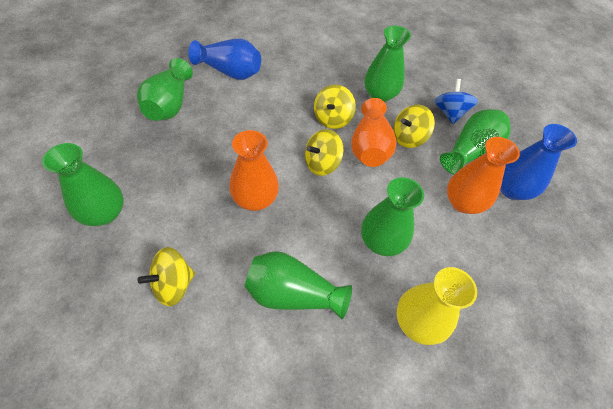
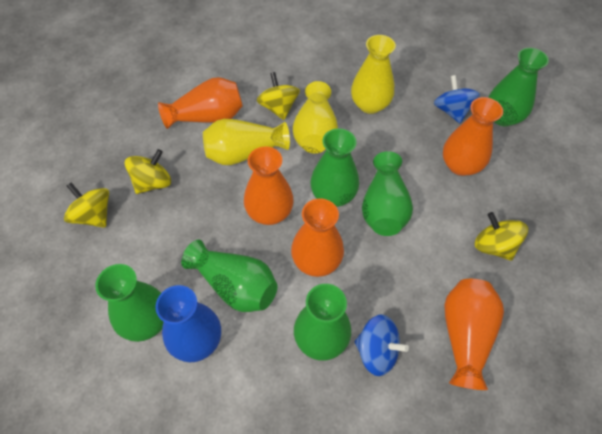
blue spinning top: 1 -> 2
blue vase: 2 -> 1
orange vase: 3 -> 5
yellow vase: 1 -> 3

